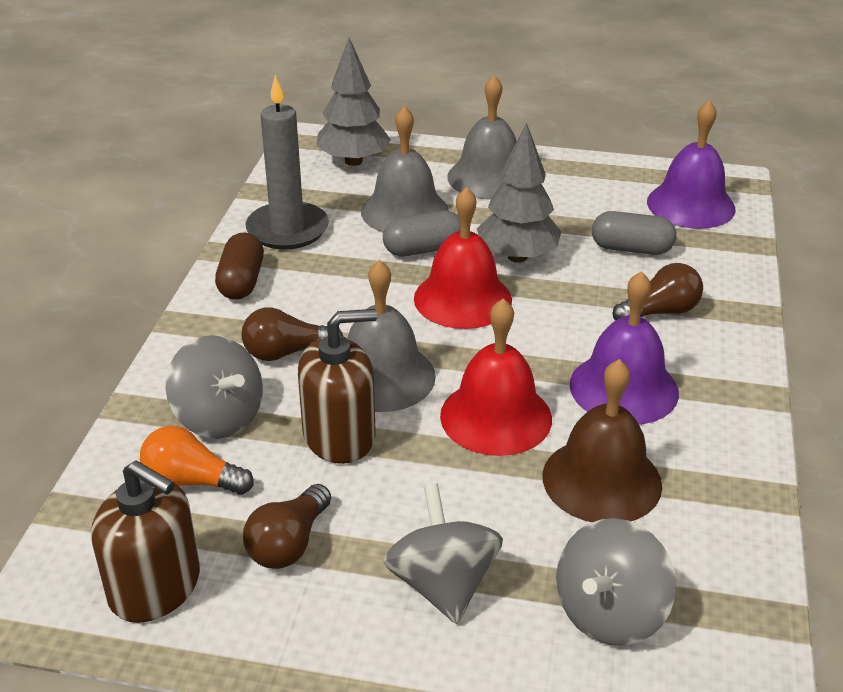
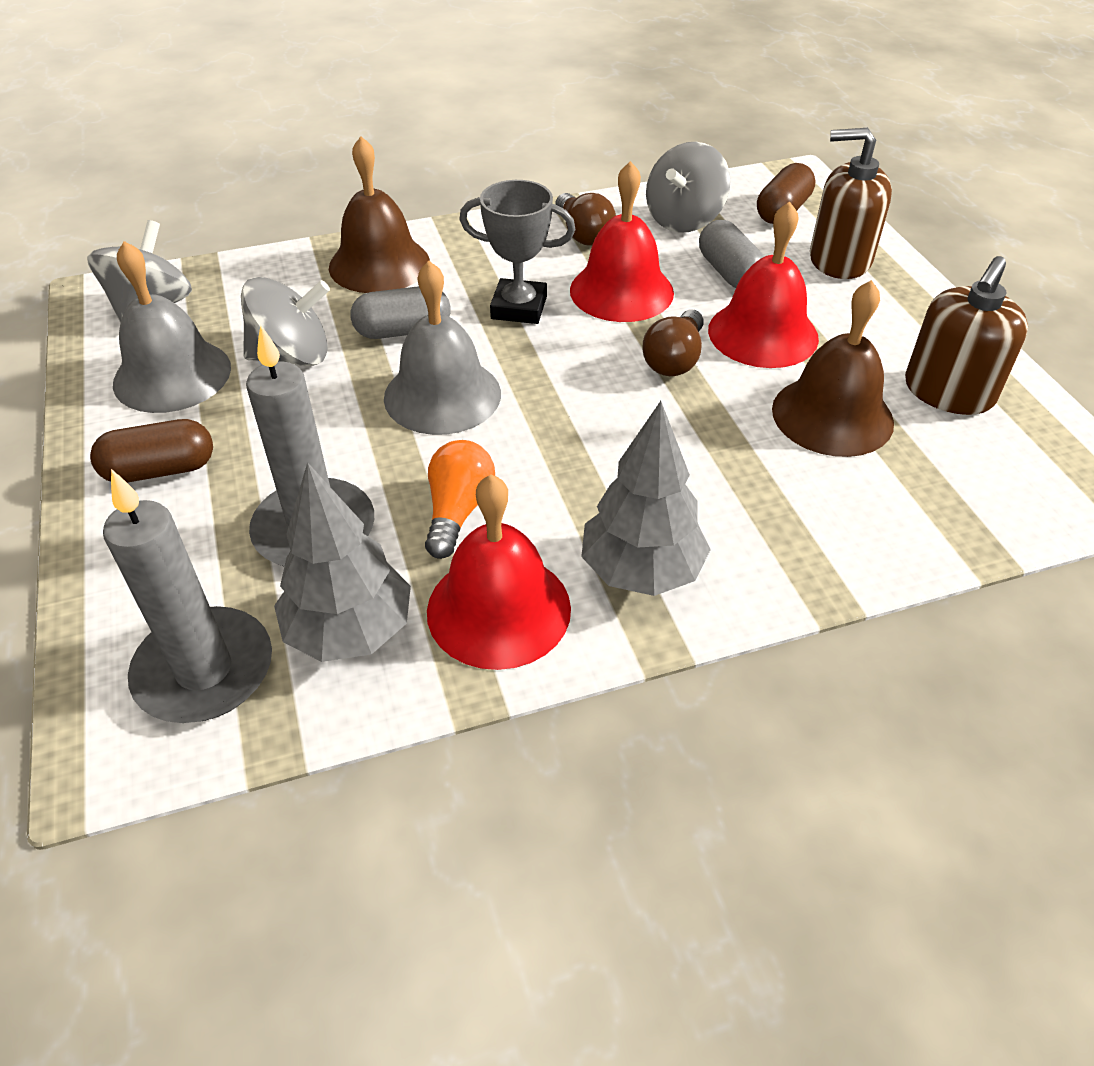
brown bell: 1 -> 2
brown capsule: 1 -> 2
brown light bulb: 3 -> 2
grey bell: 3 -> 2
grey candle: 1 -> 2
grey trophy: 0 -> 1
purple bell: 2 -> 0
red bell: 2 -> 3

